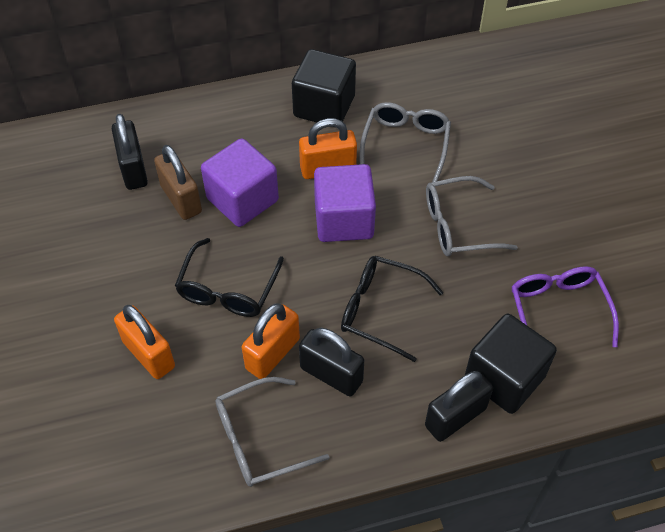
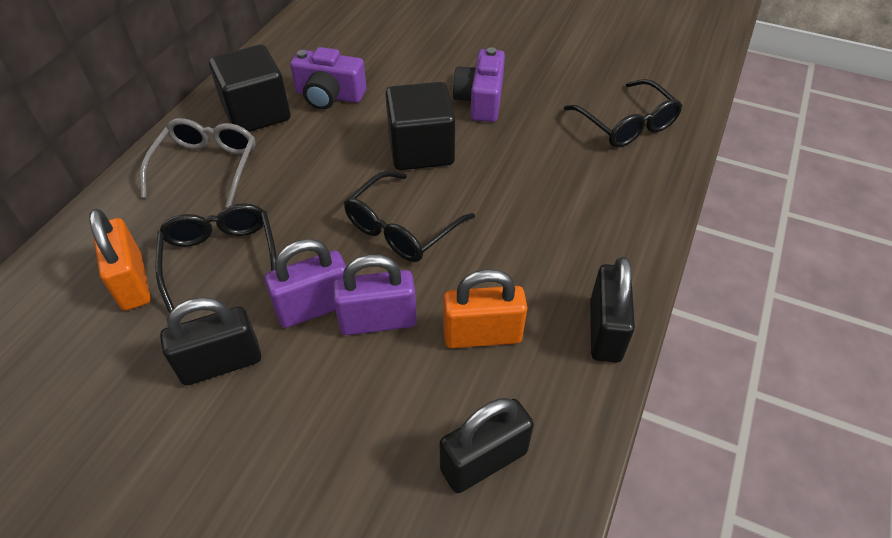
black glasses: 2 -> 3
brown padlock: 1 -> 0
grey glasses: 3 -> 1
orange padlock: 3 -> 2
purple camera: 0 -> 2
purple cube: 2 -> 0
purple glasses: 1 -> 0
purple padlock: 0 -> 2

